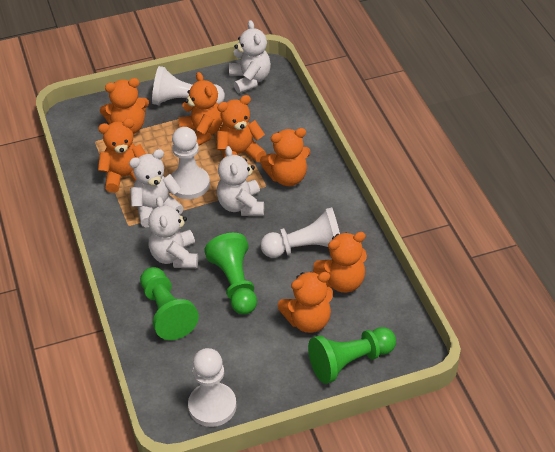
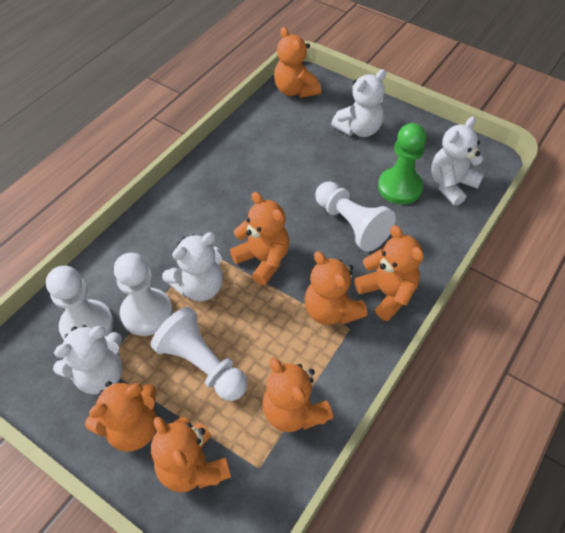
green pawn: 3 -> 1

